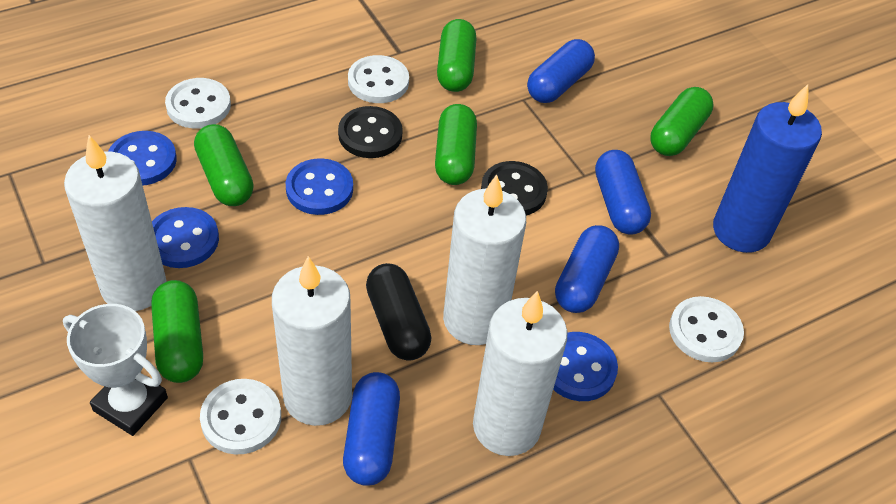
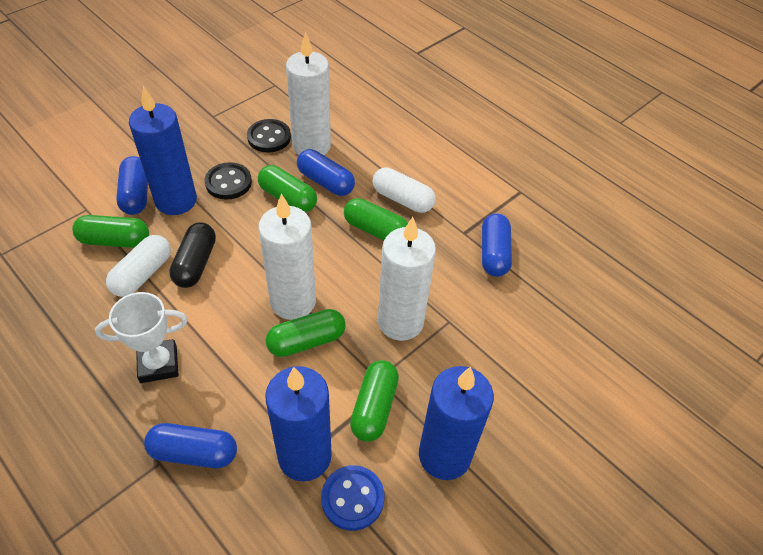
blue button: 4 -> 1
blue candle: 1 -> 3
white button: 4 -> 0
white candle: 4 -> 3
white capsule: 0 -> 2

